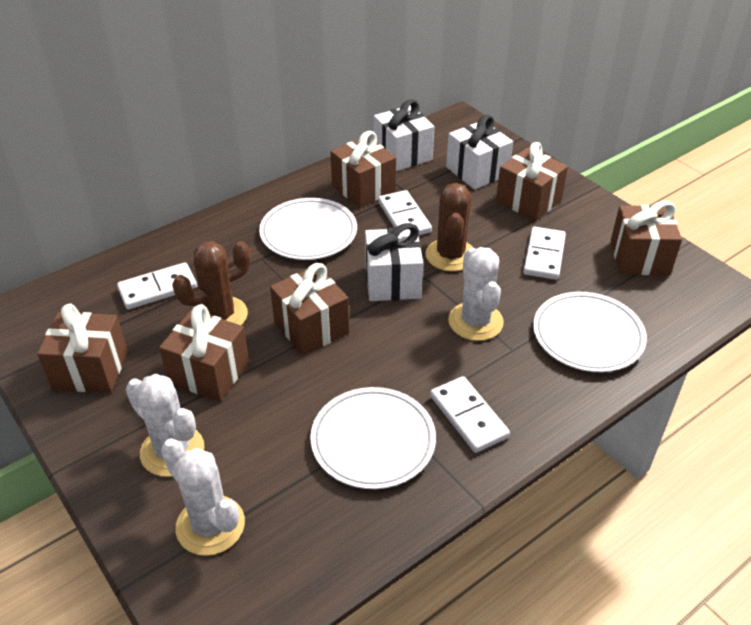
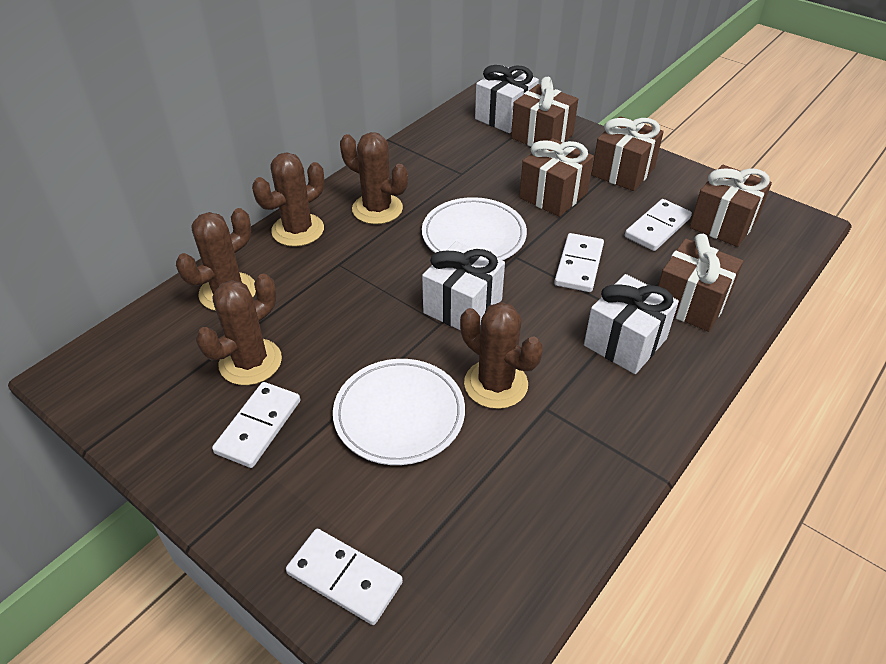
brown cactus: 2 -> 5
brown gift: 6 -> 5
white cactus: 3 -> 0
white plate: 3 -> 2

